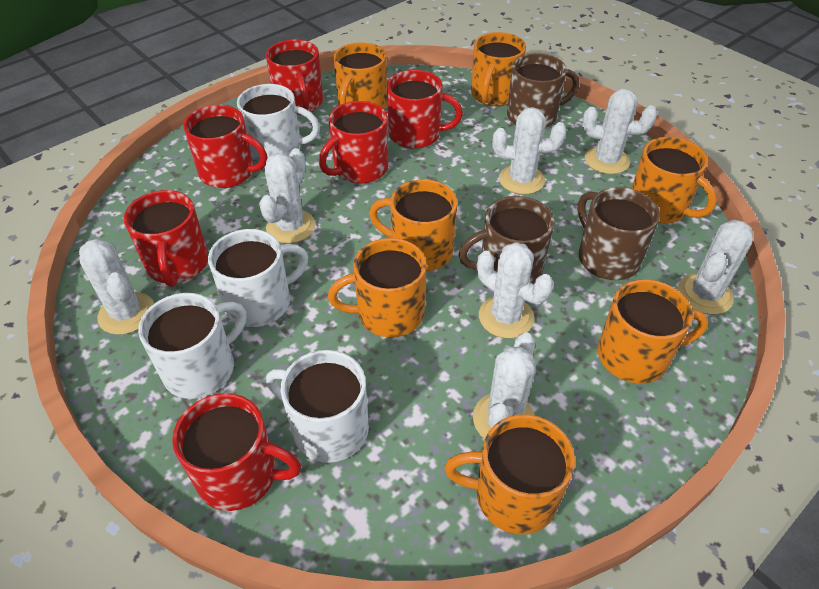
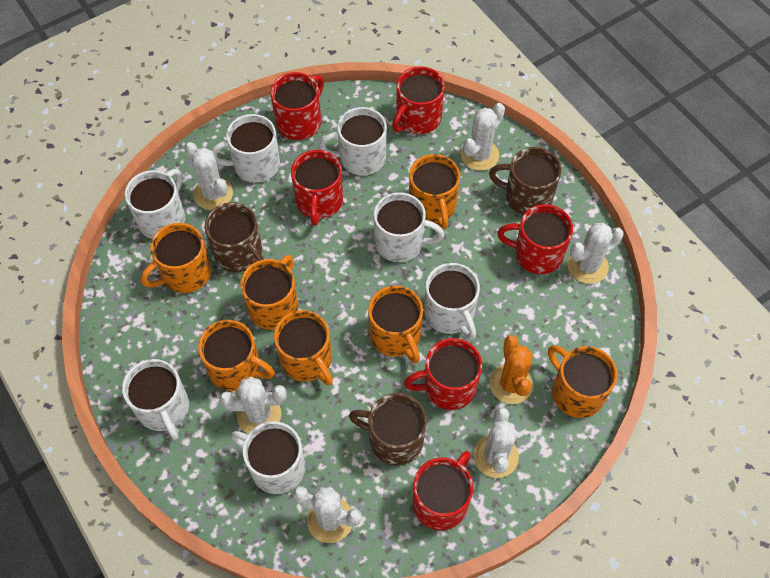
orange cactus: 0 -> 1
white cactus: 7 -> 6
white mug: 4 -> 7

